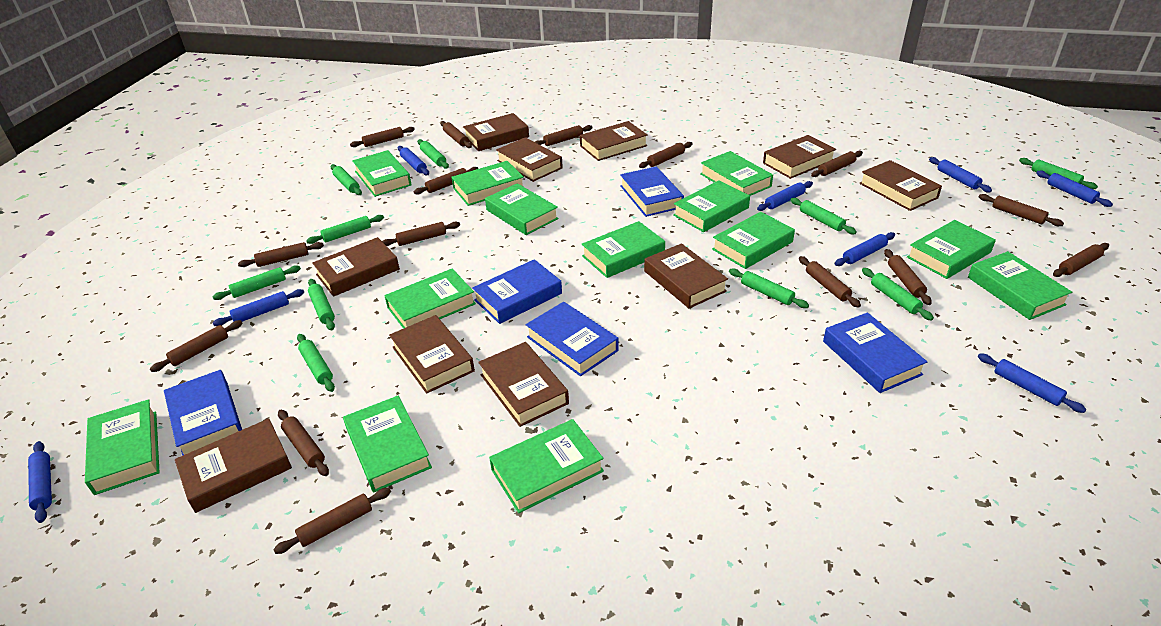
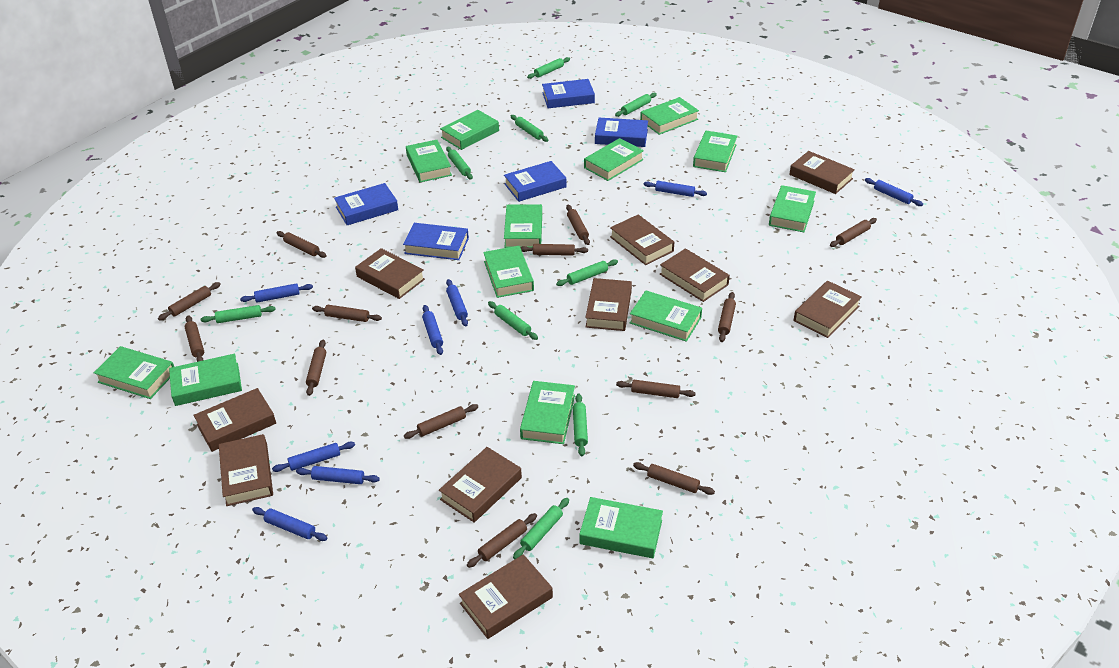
brown rolling pin: 15 -> 13
green rolling pin: 10 -> 9

